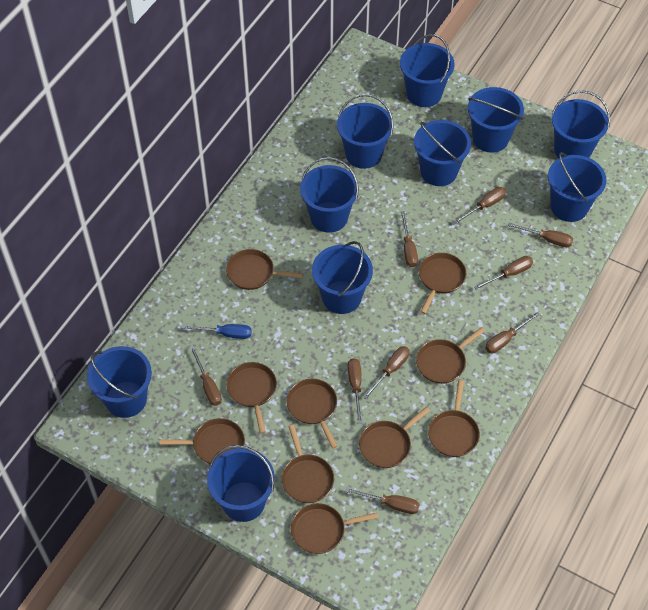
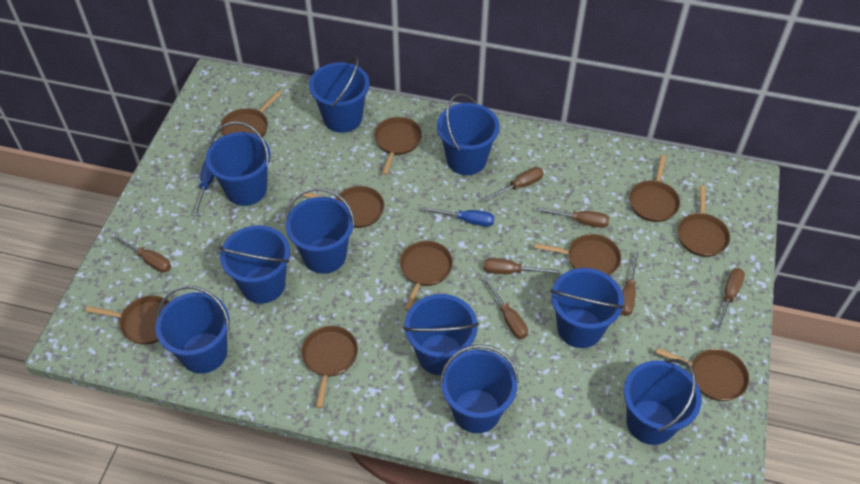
blue screwdriver: 1 -> 2
brown screwdriver: 9 -> 7

